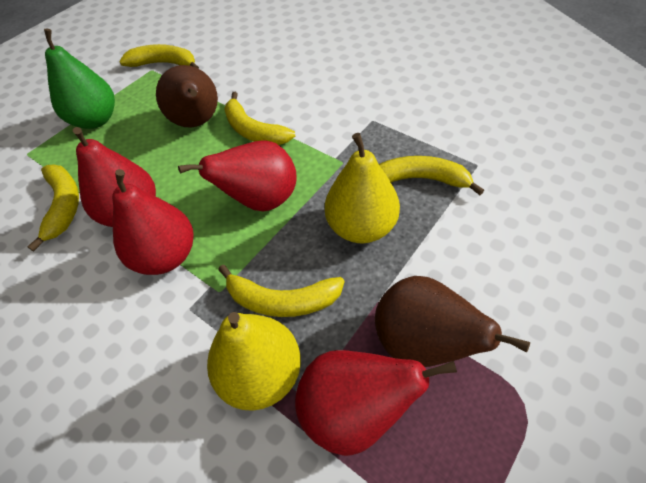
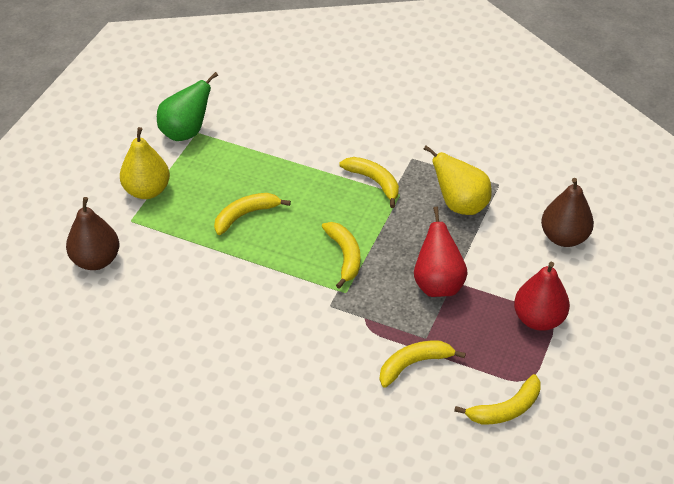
red pear: 4 -> 2

